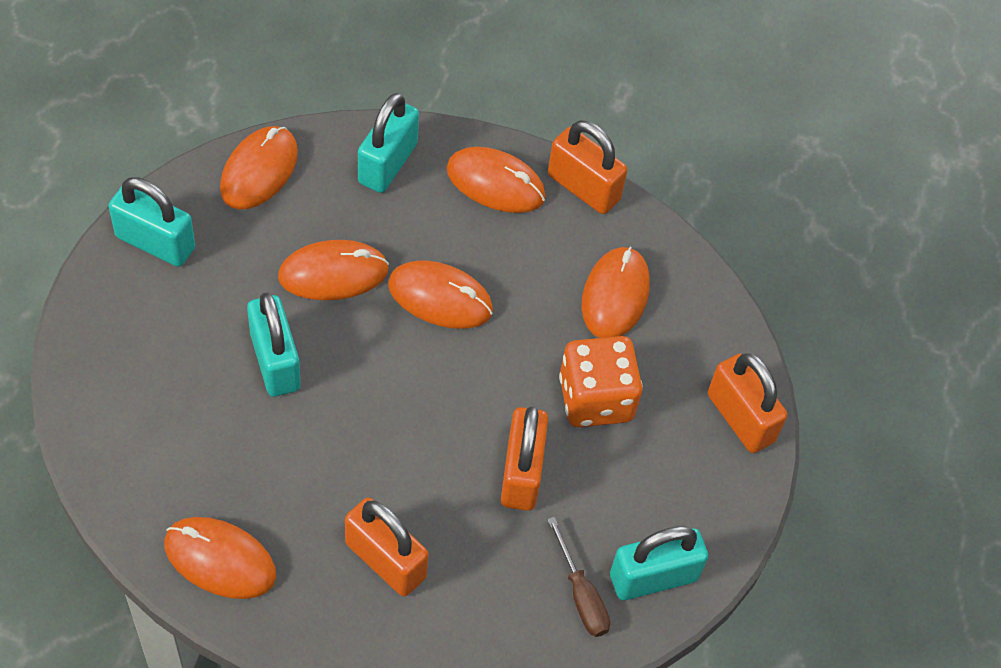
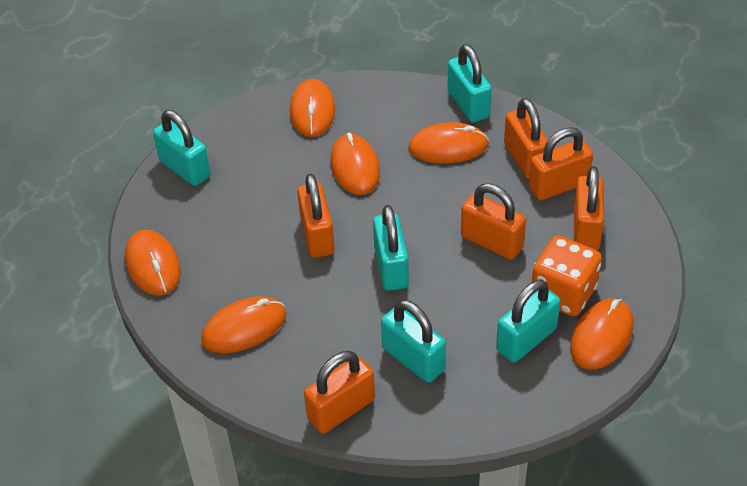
brown screwdriver: 1 -> 0
orange padlock: 4 -> 6
turquoise padlock: 4 -> 5

